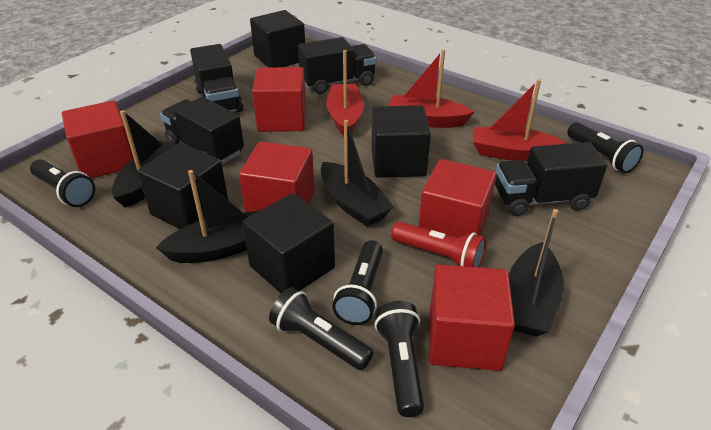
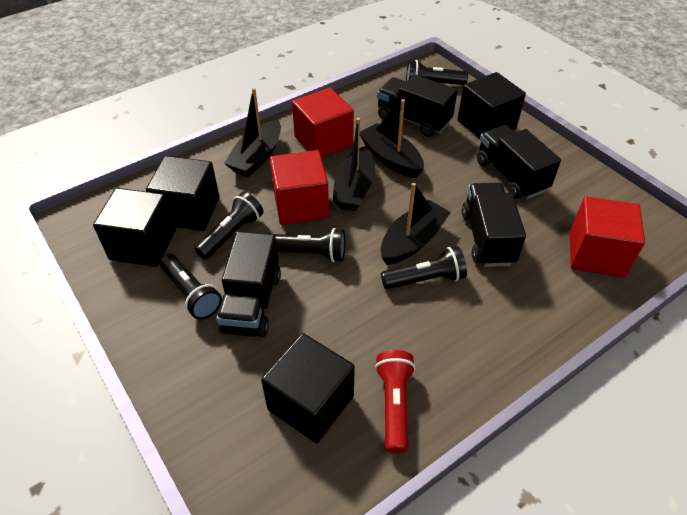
red boat: 3 -> 0
red cube: 5 -> 3

